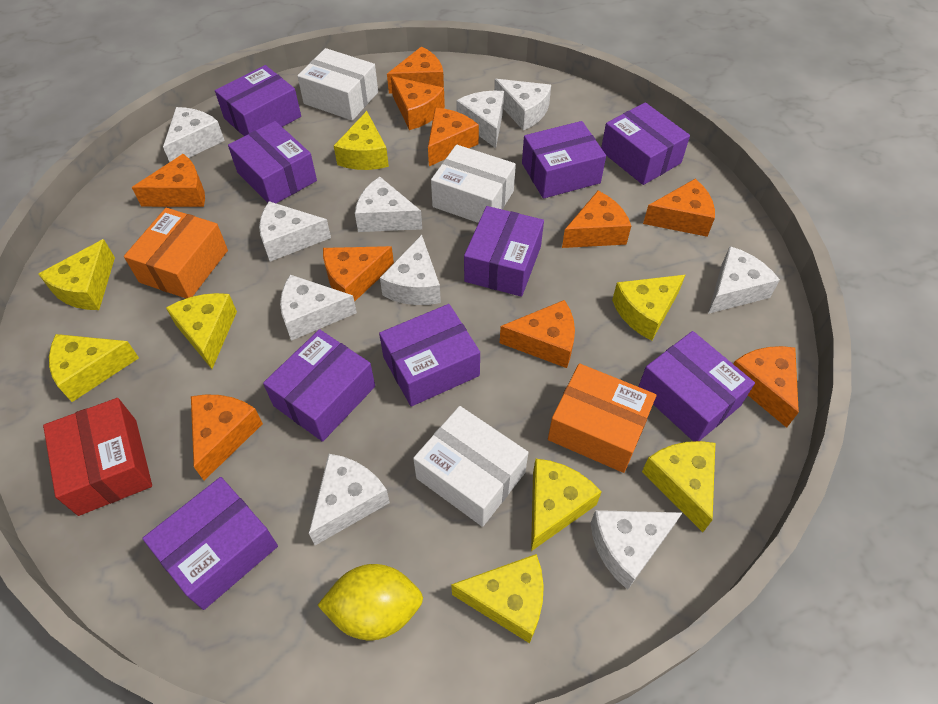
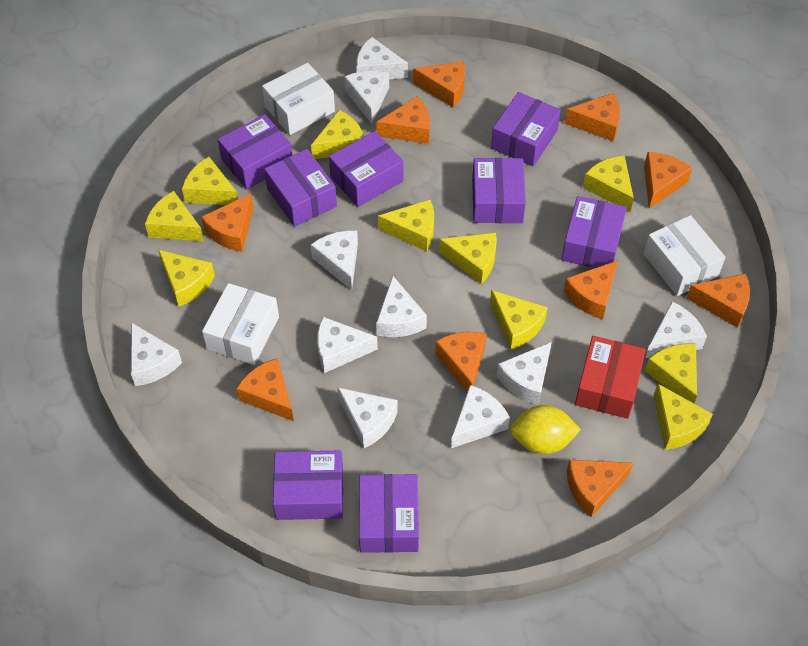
orange box: 2 -> 0
purple box: 9 -> 8
yellow cheese: 8 -> 10

